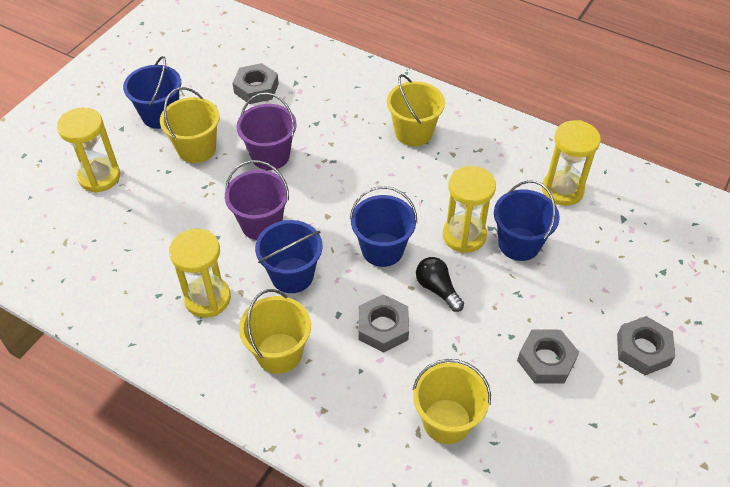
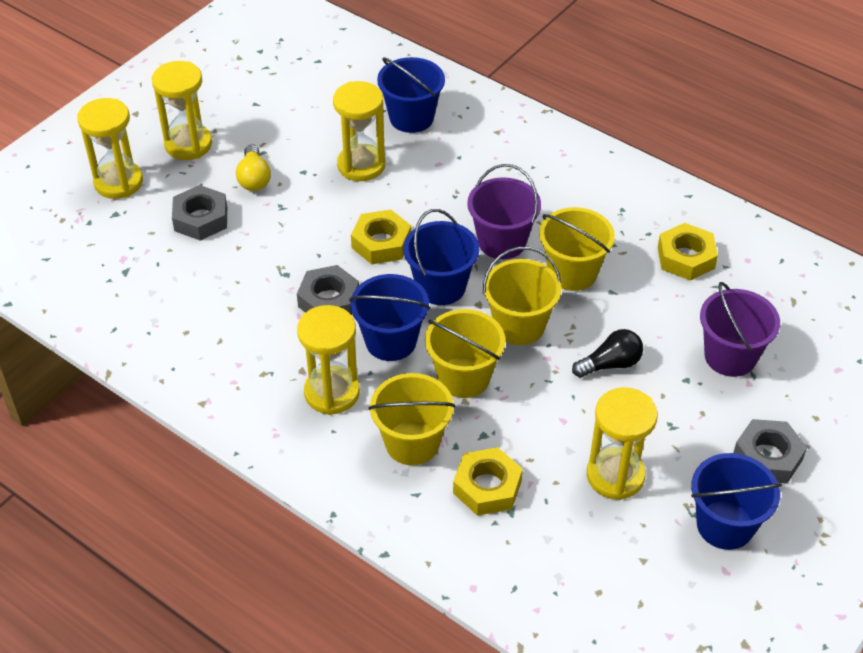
grey nut: 4 -> 3
yellow hourglass: 4 -> 5
yellow light bulb: 0 -> 1
yellow nut: 0 -> 3

